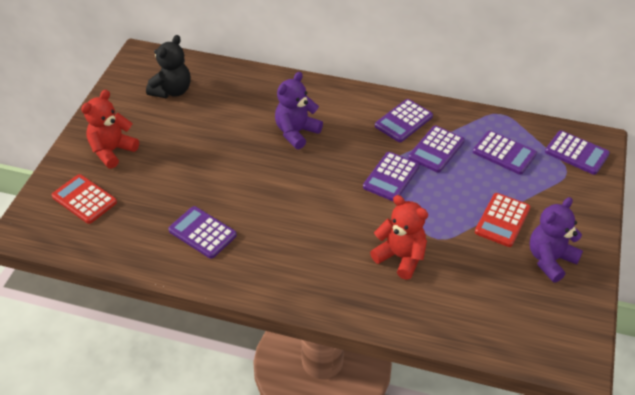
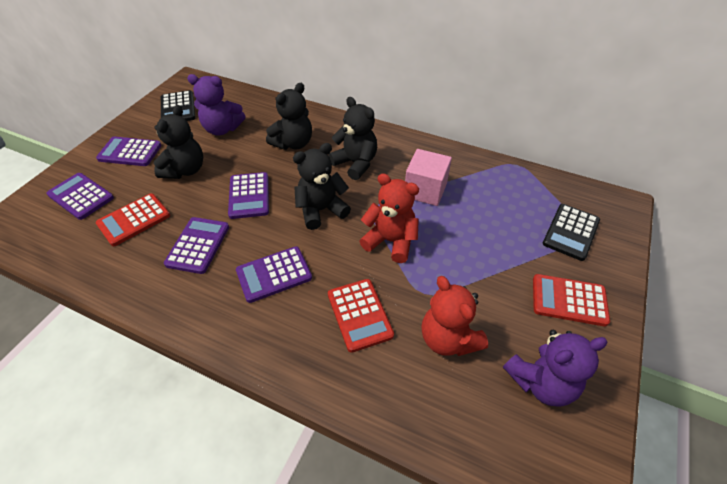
black calculator: 0 -> 2
black teddy bear: 1 -> 4
pink cube: 0 -> 1
purple calculator: 6 -> 5
red calculator: 2 -> 3

